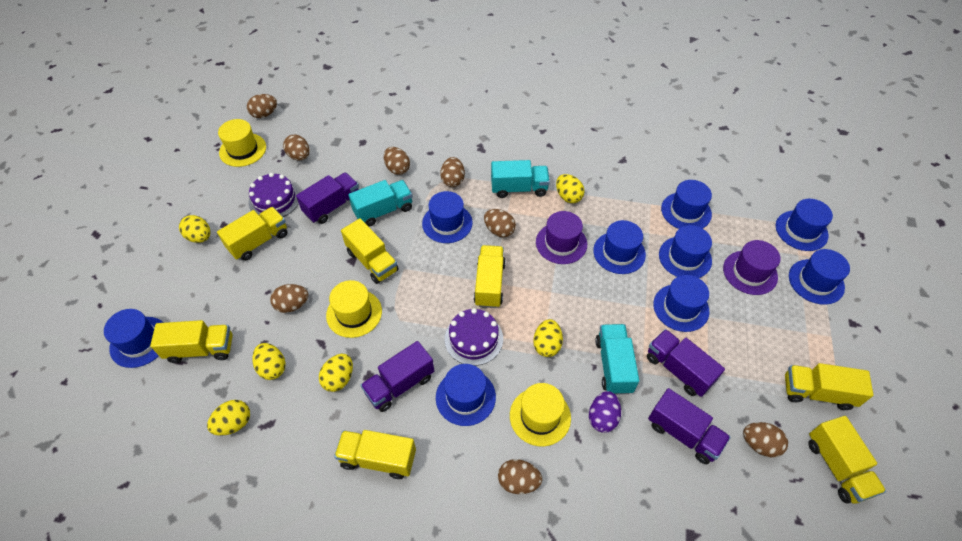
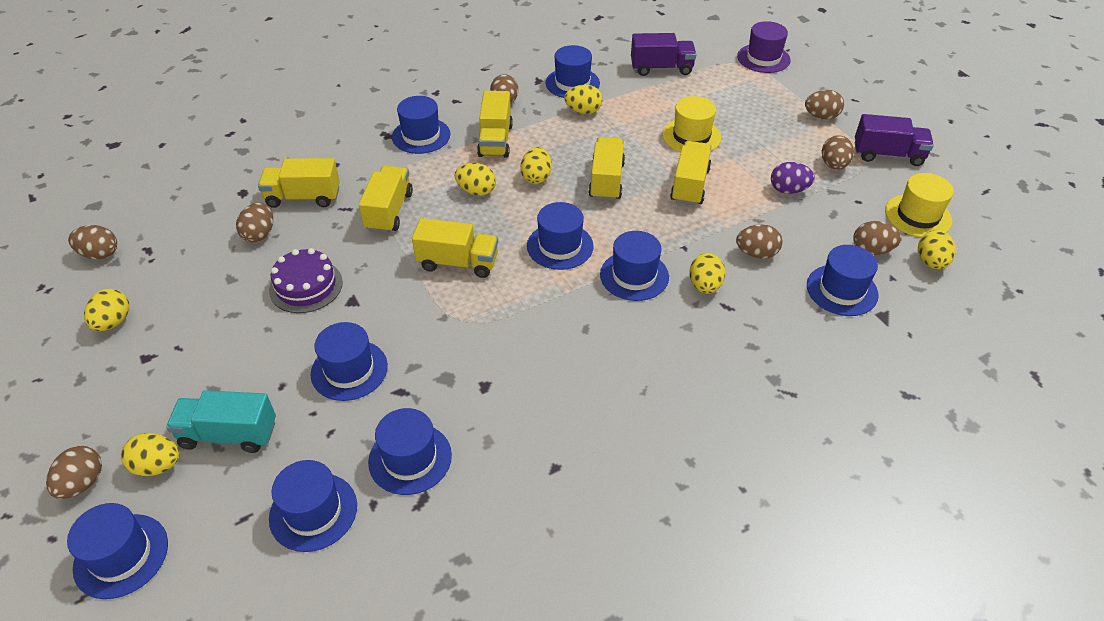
purple cake: 2 -> 1
purple hat: 2 -> 1
purple truck: 4 -> 2
turquoise truck: 3 -> 1
yellow egg: 6 -> 7
yellow hat: 3 -> 2
yellow truck: 7 -> 6

